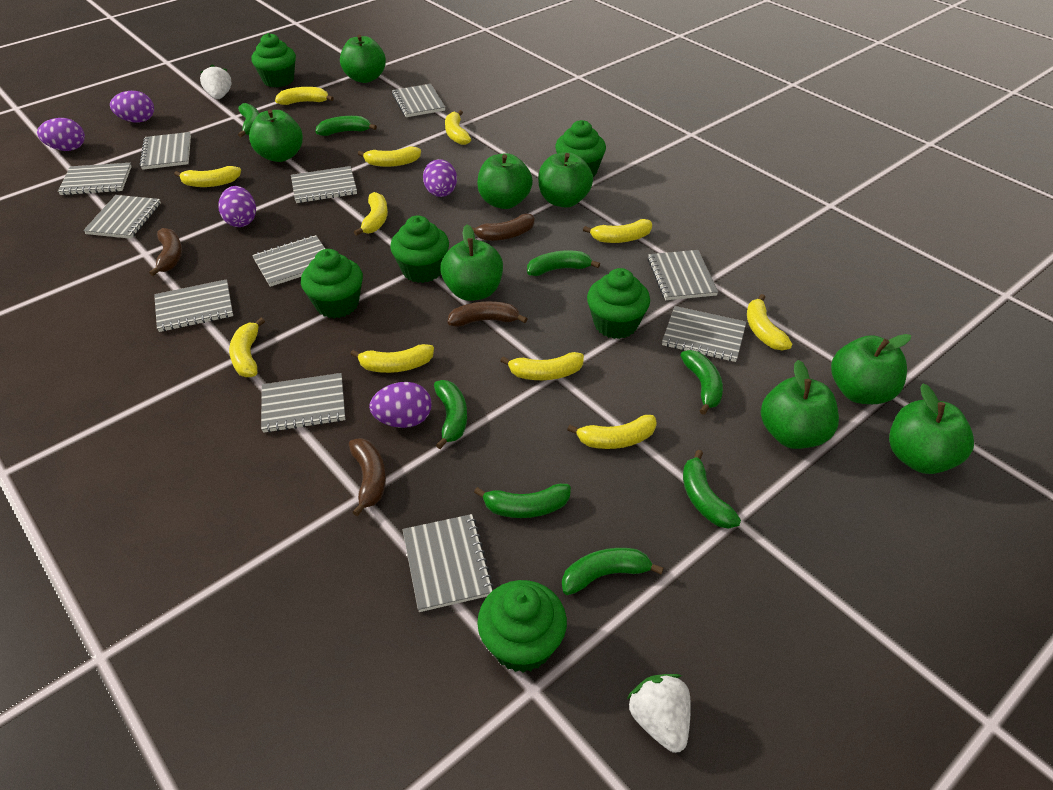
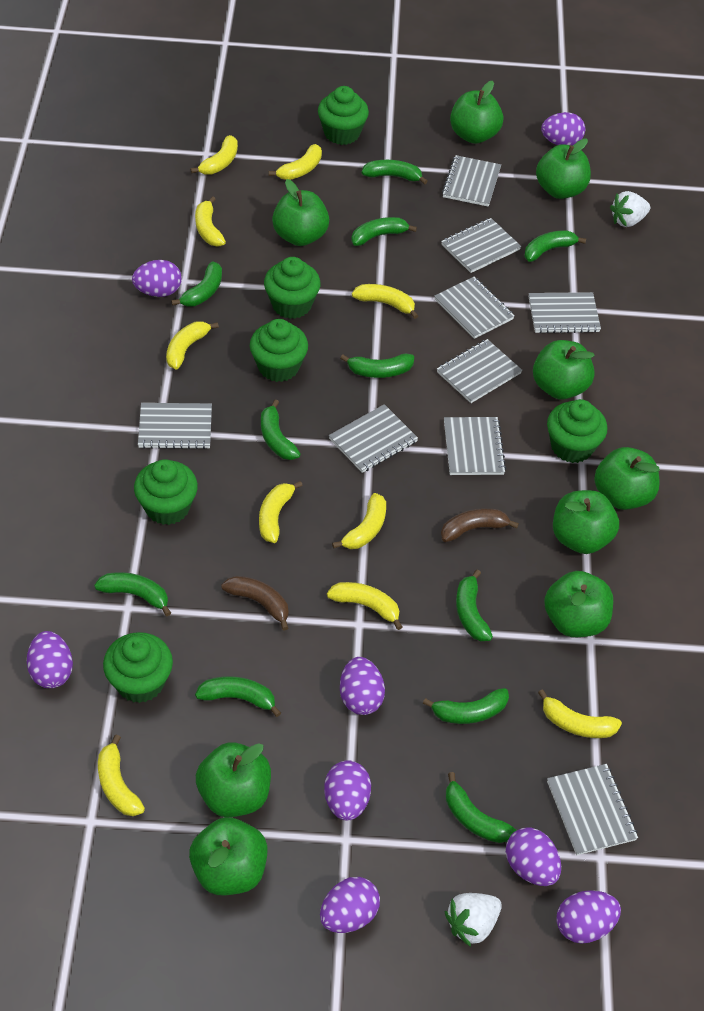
brown banana: 4 -> 2
green apple: 8 -> 9
green banana: 8 -> 11
grey notebook: 11 -> 9
purple egg: 5 -> 8
yellow banana: 11 -> 10

